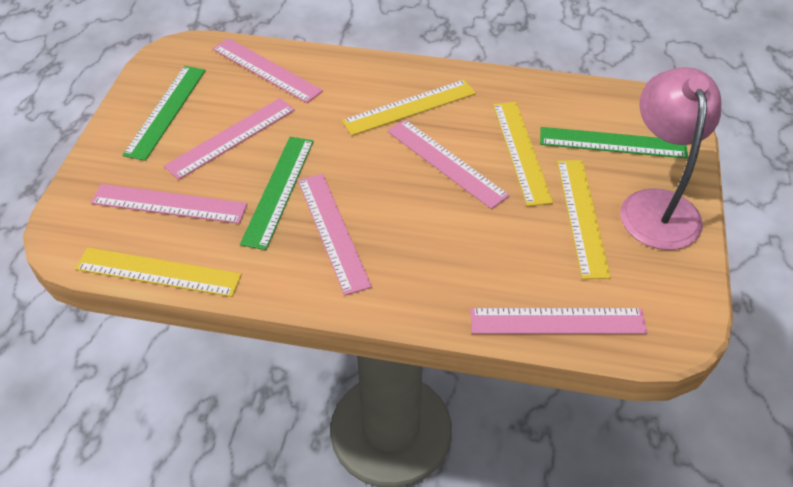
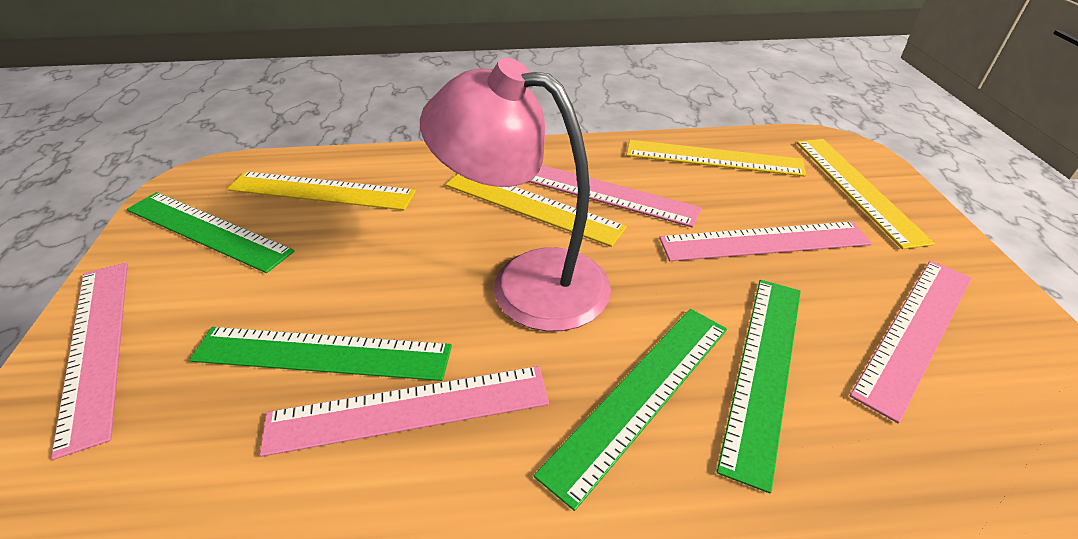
green ruler: 3 -> 4
pink ruler: 6 -> 5

